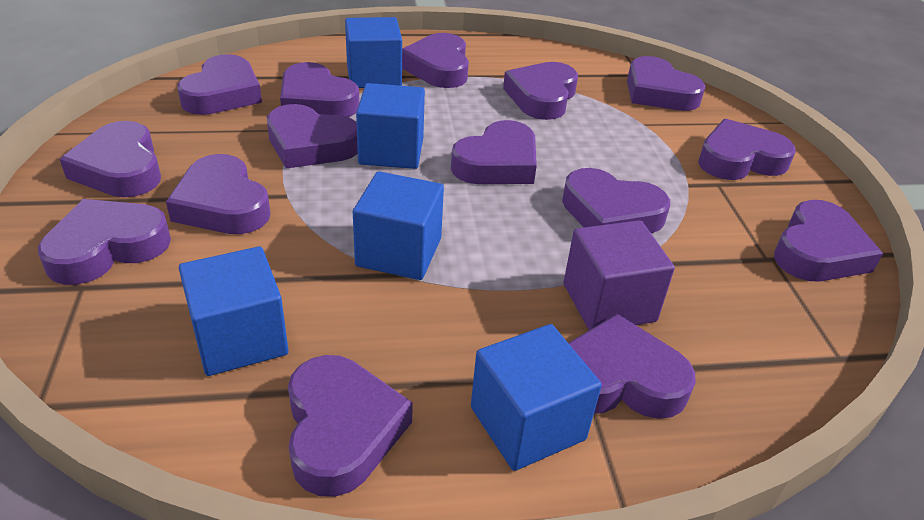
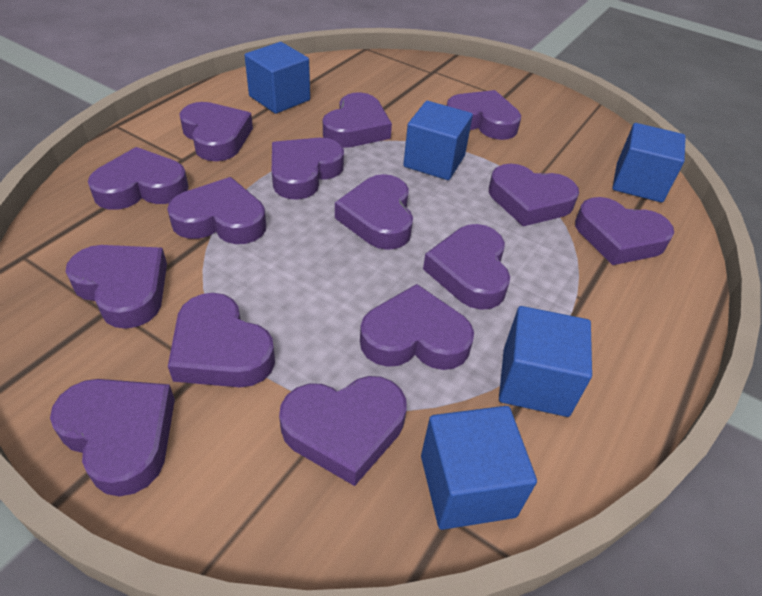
purple cube: 1 -> 0

